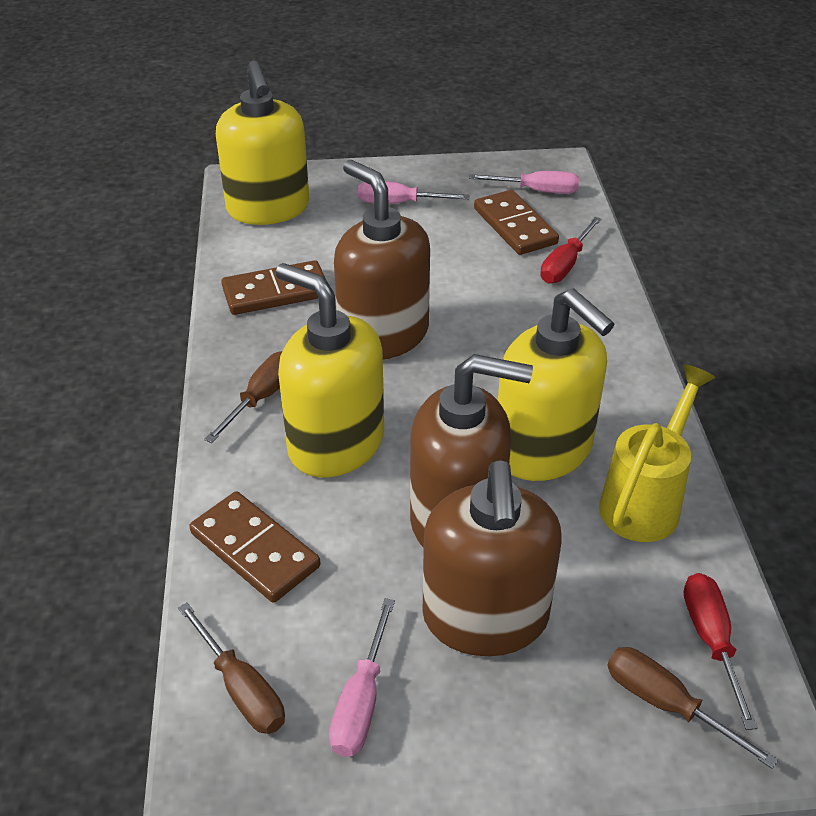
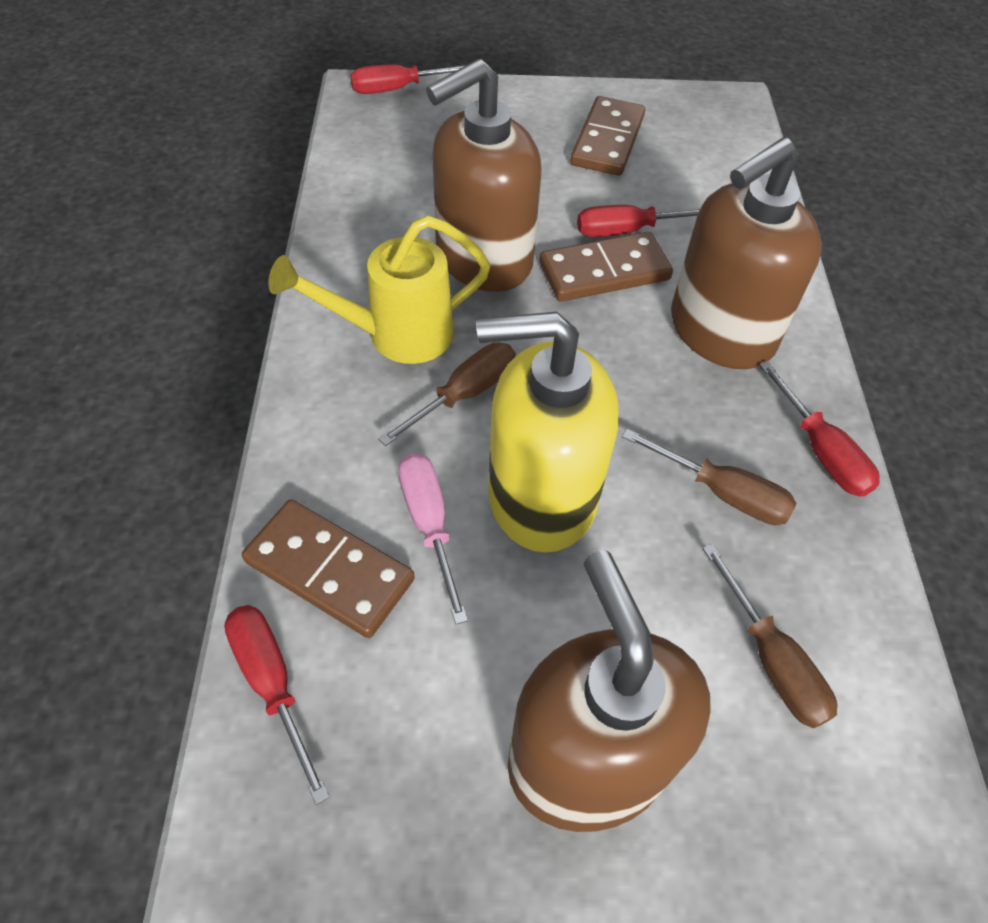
pink screwdriver: 3 -> 1
red screwdriver: 2 -> 4
yellow soap dispenser: 3 -> 1

